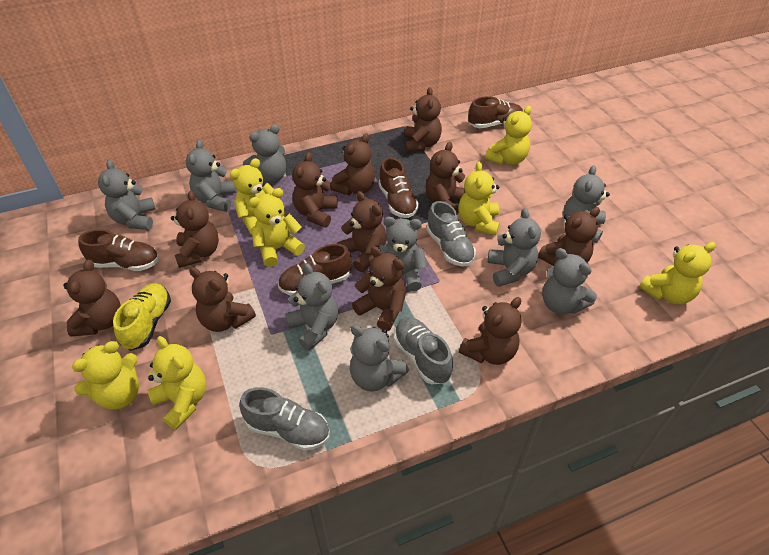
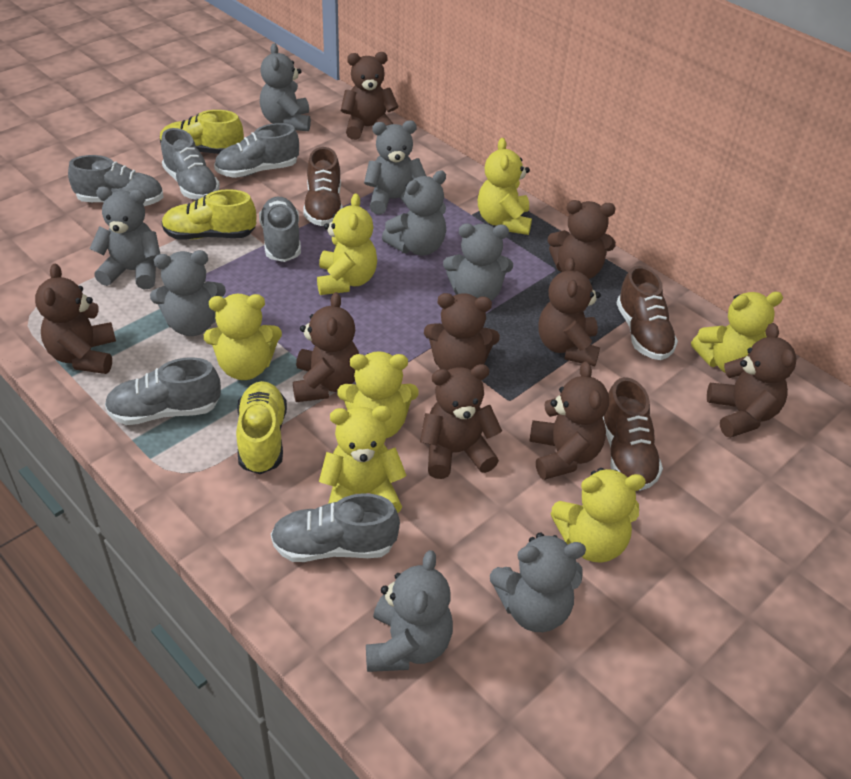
brown shoe: 4 -> 3
brown teddy bear: 11 -> 9
grey shoe: 3 -> 6
grey teddy bear: 9 -> 8
yellow shoe: 1 -> 3

